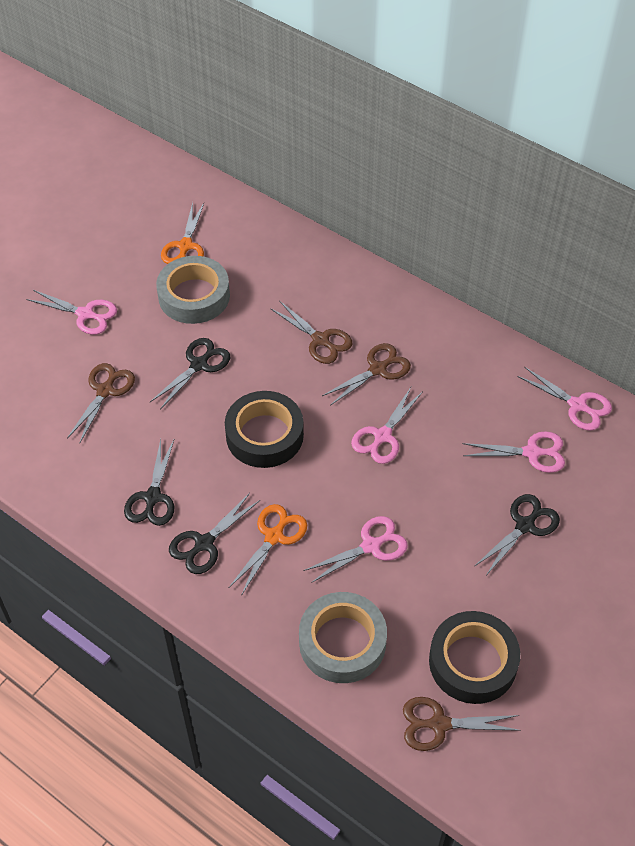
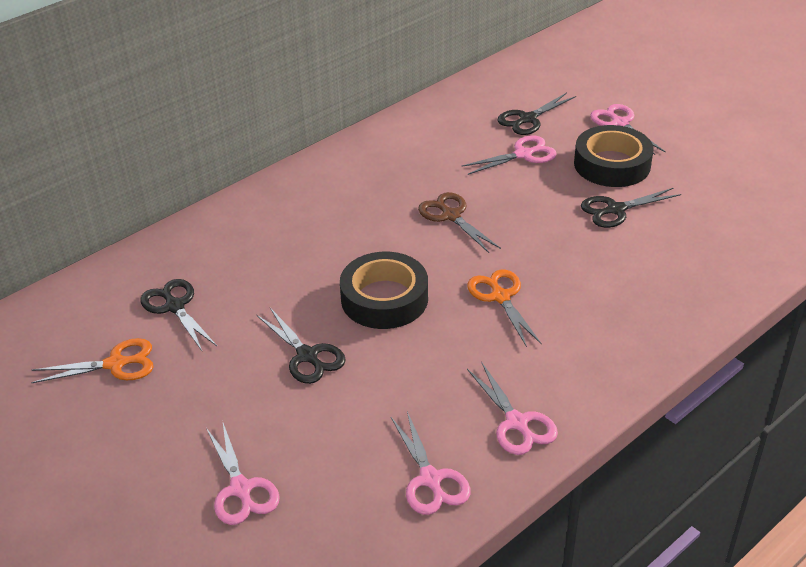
brown scissors: 4 -> 1
grey tape: 2 -> 0

